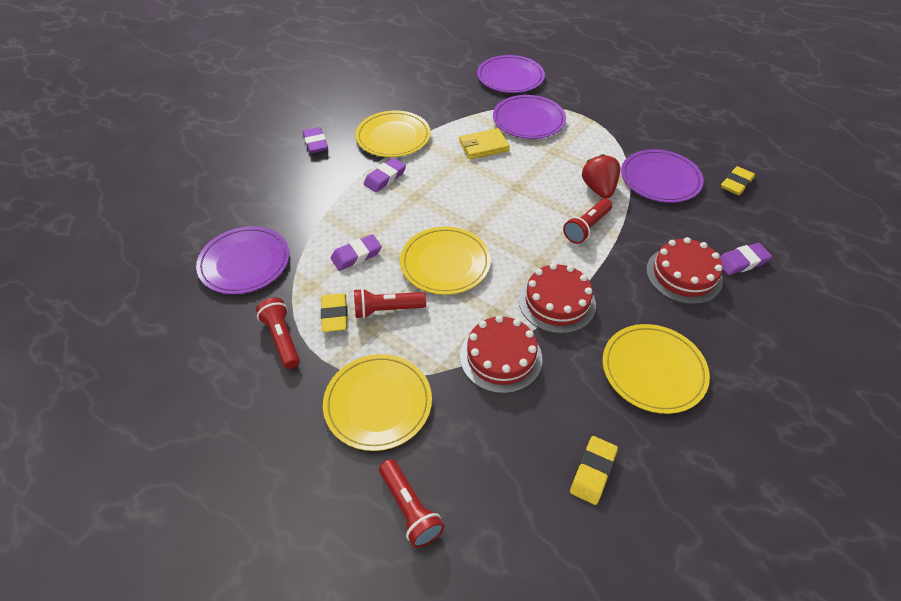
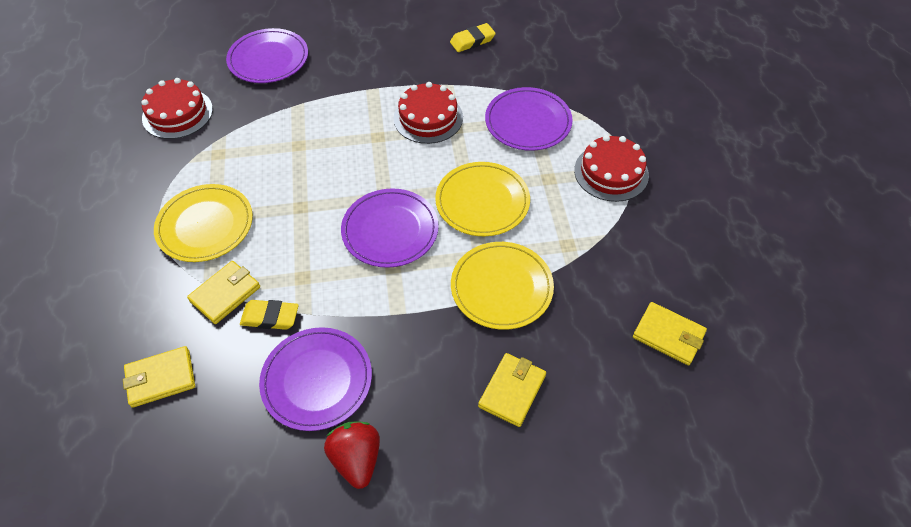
purple eraser: 4 -> 0
red flashlight: 4 -> 0
yellow eraser: 3 -> 2
yellow plate: 4 -> 3
yellow wallet: 1 -> 4

